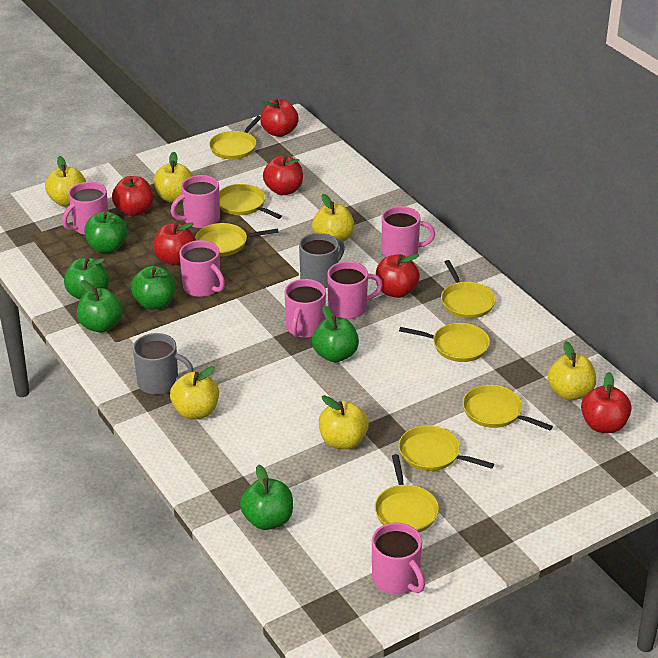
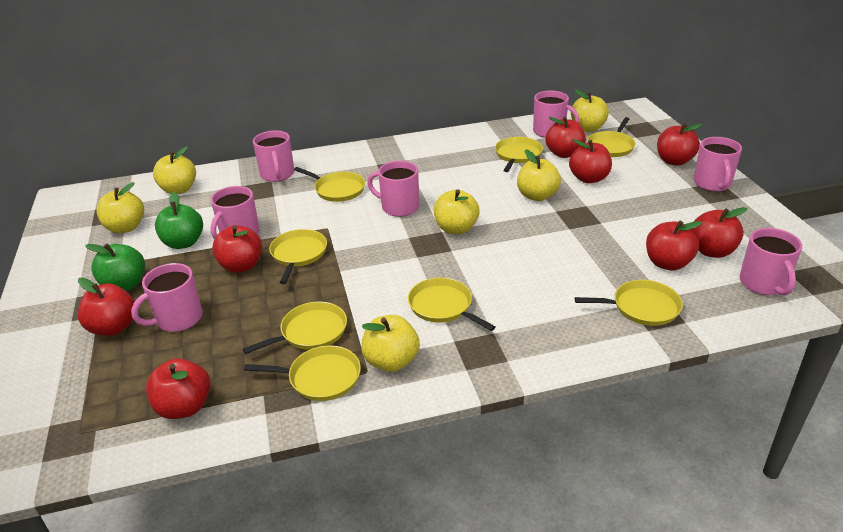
green apple: 6 -> 2
grey mug: 2 -> 0
red apple: 6 -> 8

